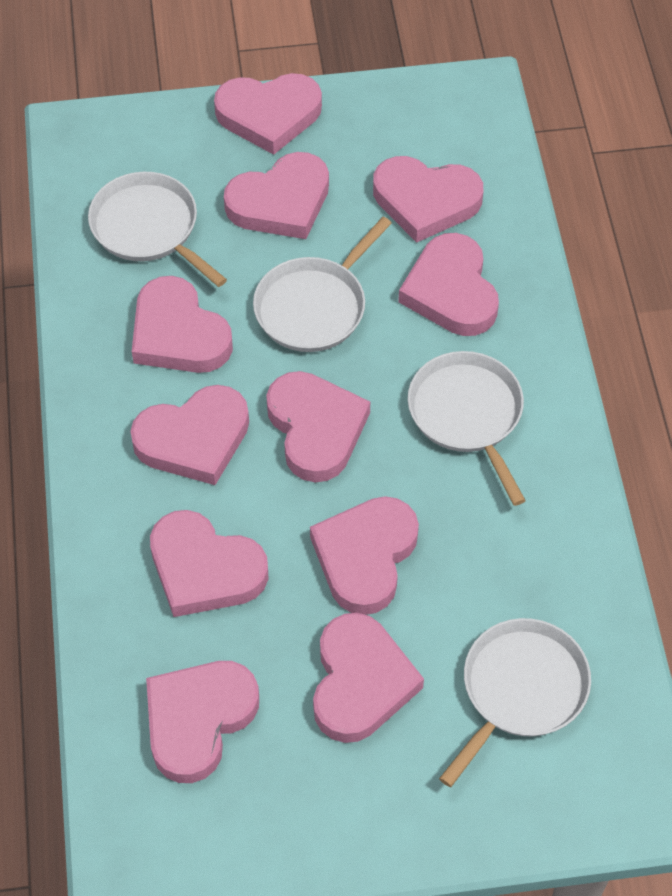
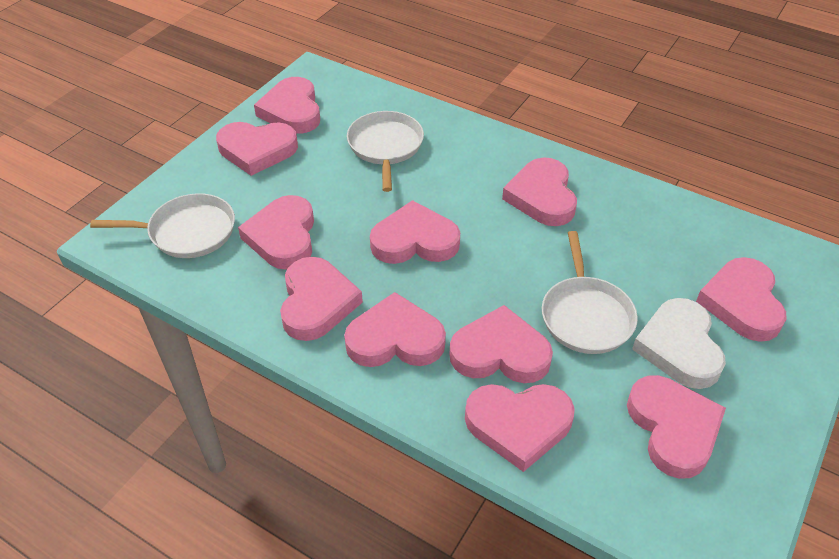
white heart: 0 -> 1
white pan: 4 -> 3

